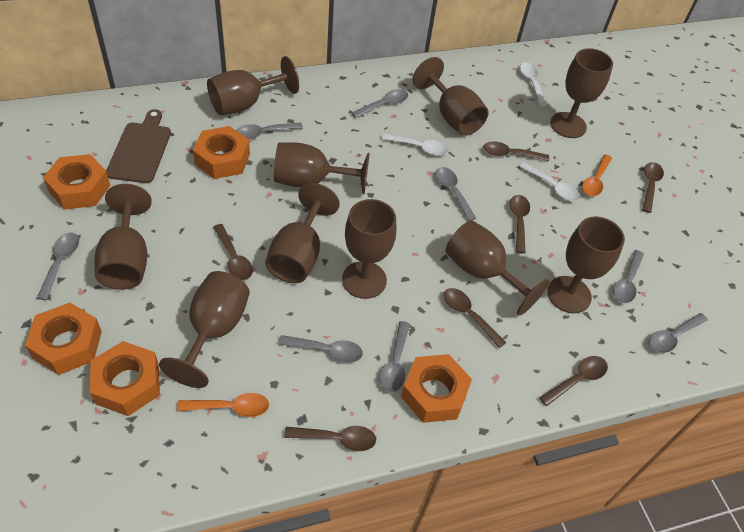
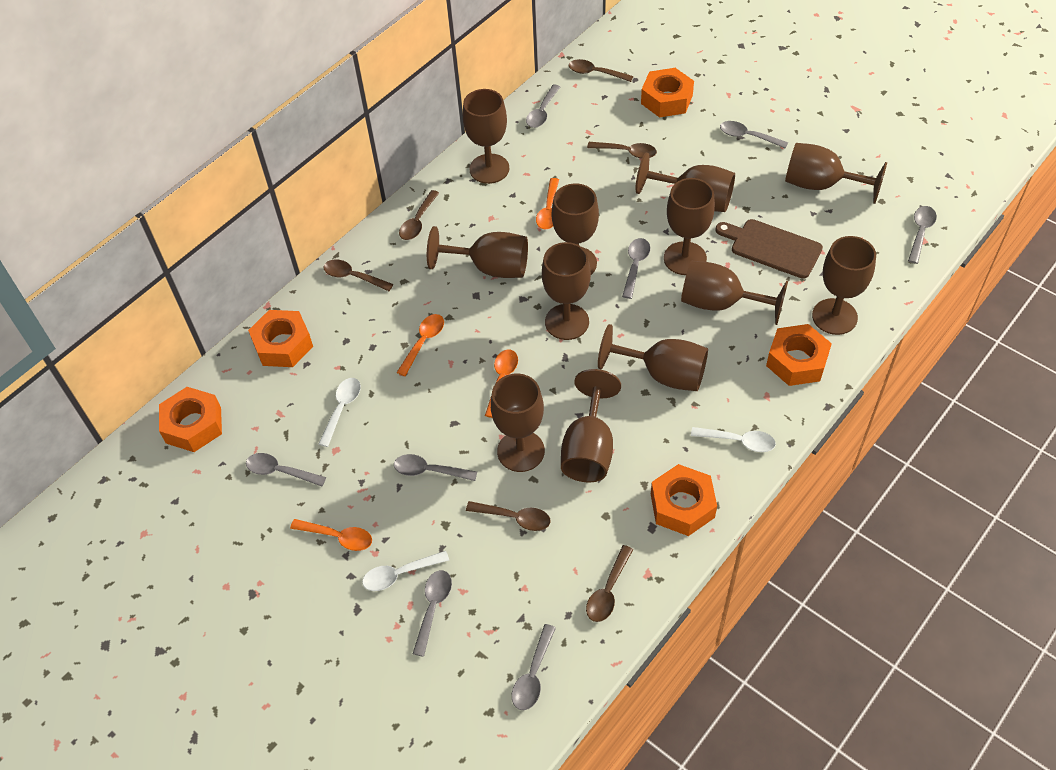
brown goblet: 10 -> 12
brown spoon: 7 -> 6
orange spoon: 2 -> 4

